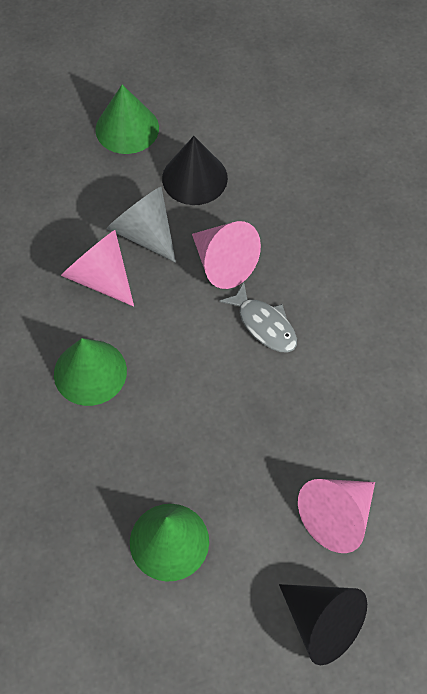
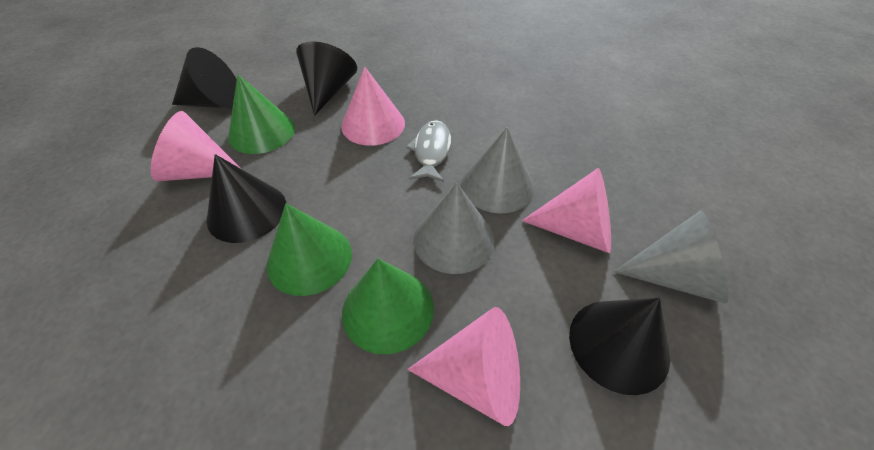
black cone: 2 -> 4
grey cone: 1 -> 3
pink cone: 3 -> 4

